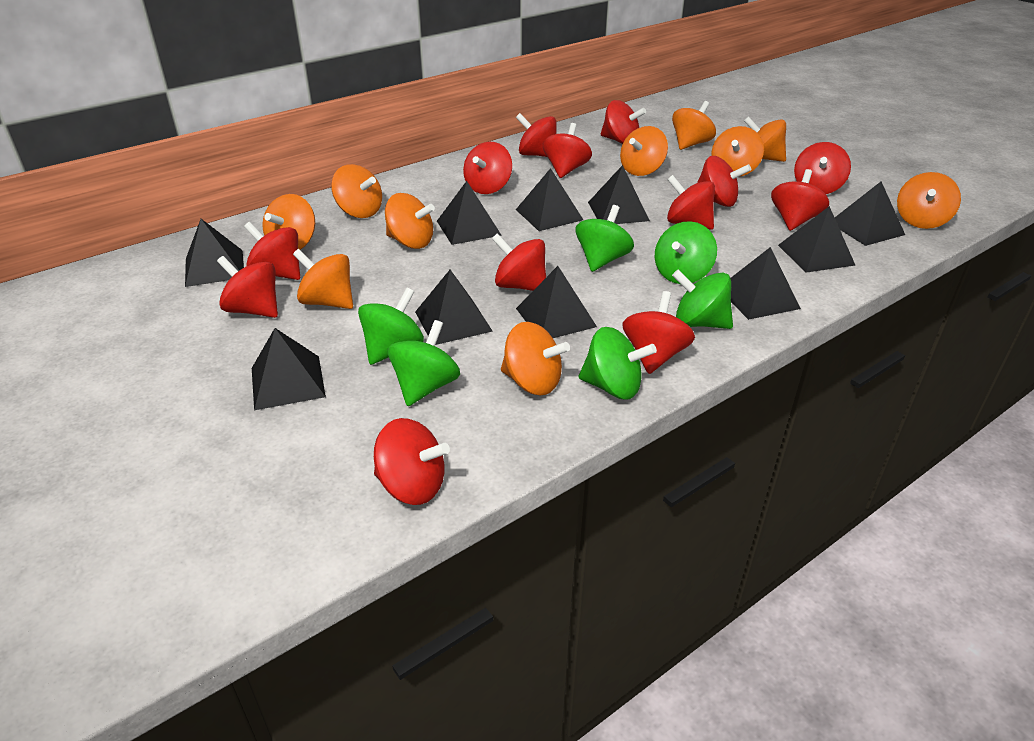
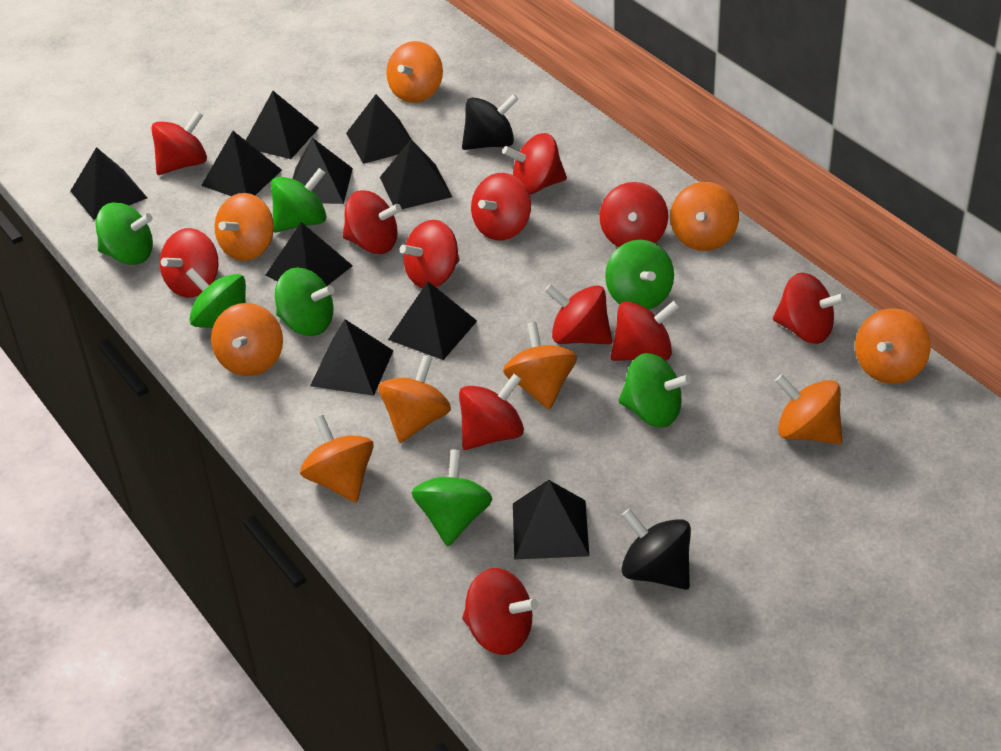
black spinning top: 0 -> 2
green spinning top: 6 -> 7
orange spinning top: 10 -> 9
red spinning top: 13 -> 12

